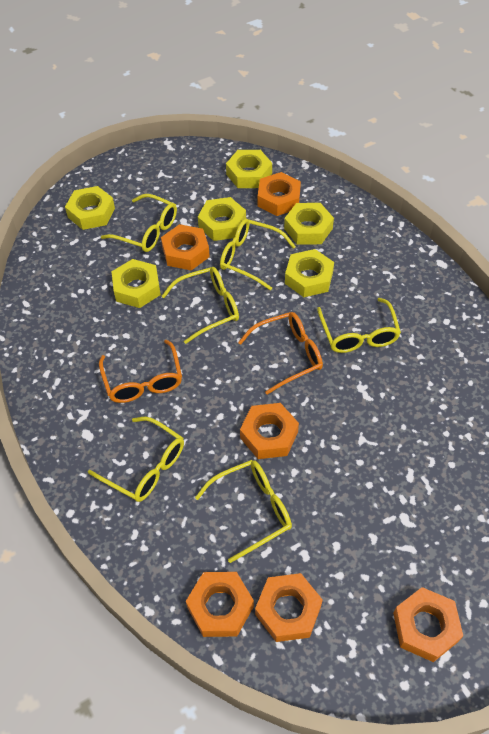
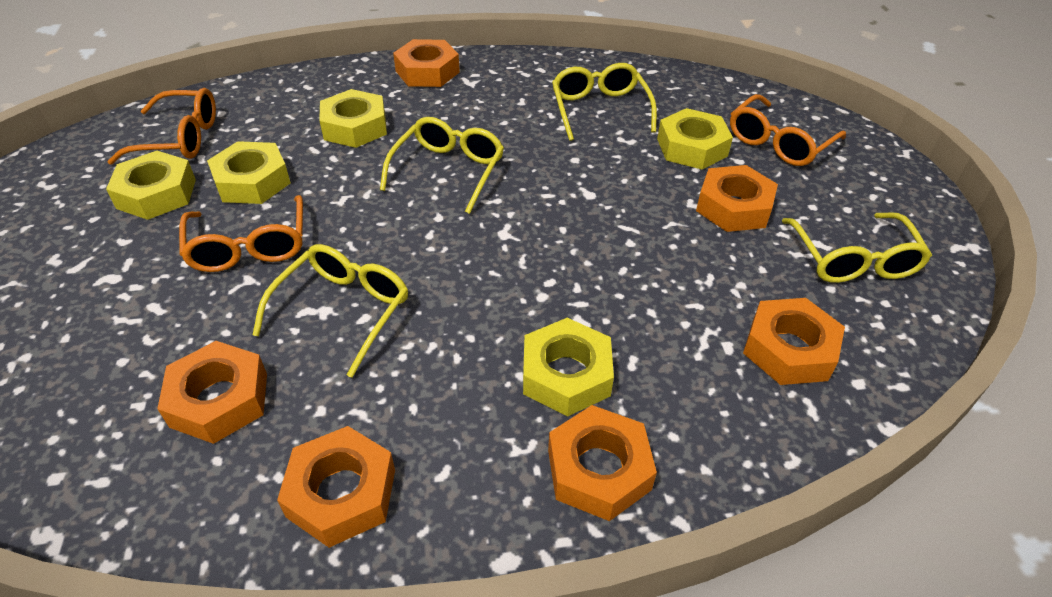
orange glasses: 2 -> 3
yellow glasses: 6 -> 4
yellow nut: 6 -> 5

